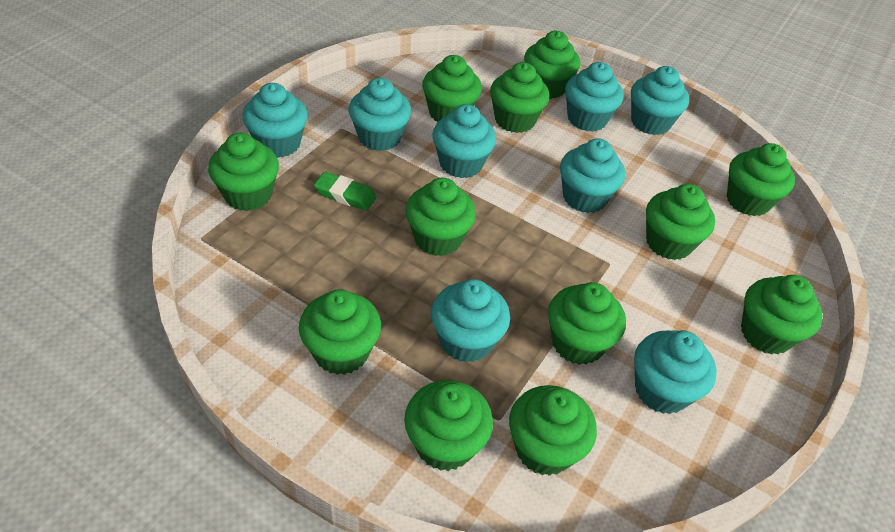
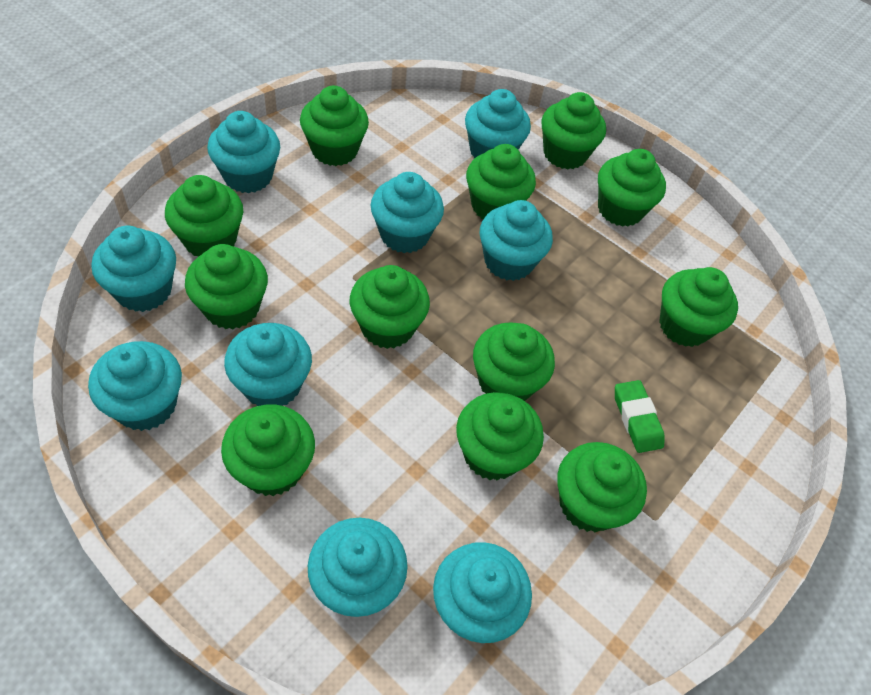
turquoise cupcake: 8 -> 9

